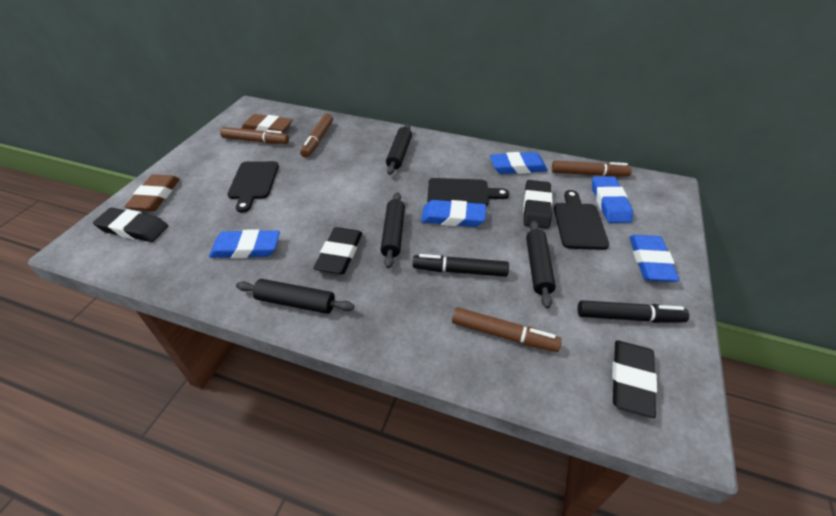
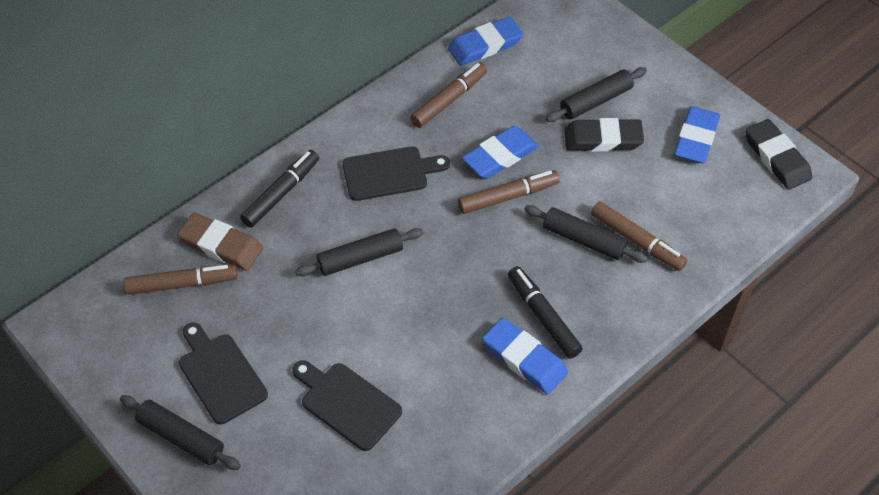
black eraser: 4 -> 2
blue eraser: 5 -> 4
brown eraser: 2 -> 1

